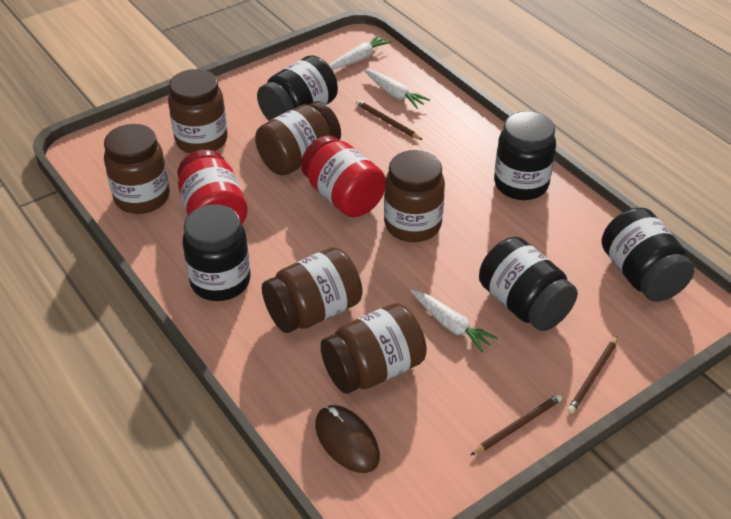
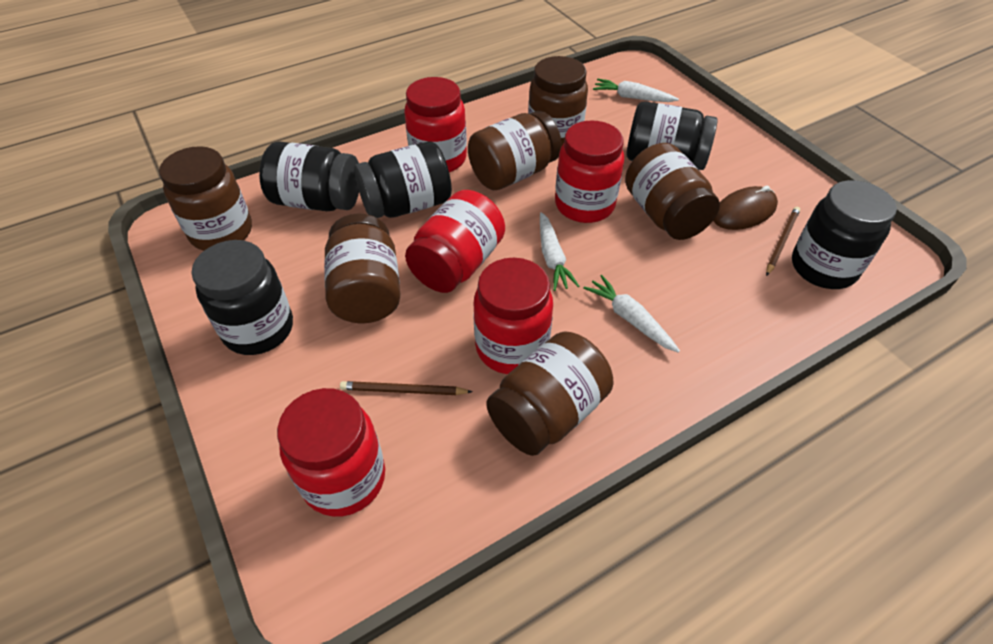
brown pencil: 3 -> 2
red jar: 2 -> 5

